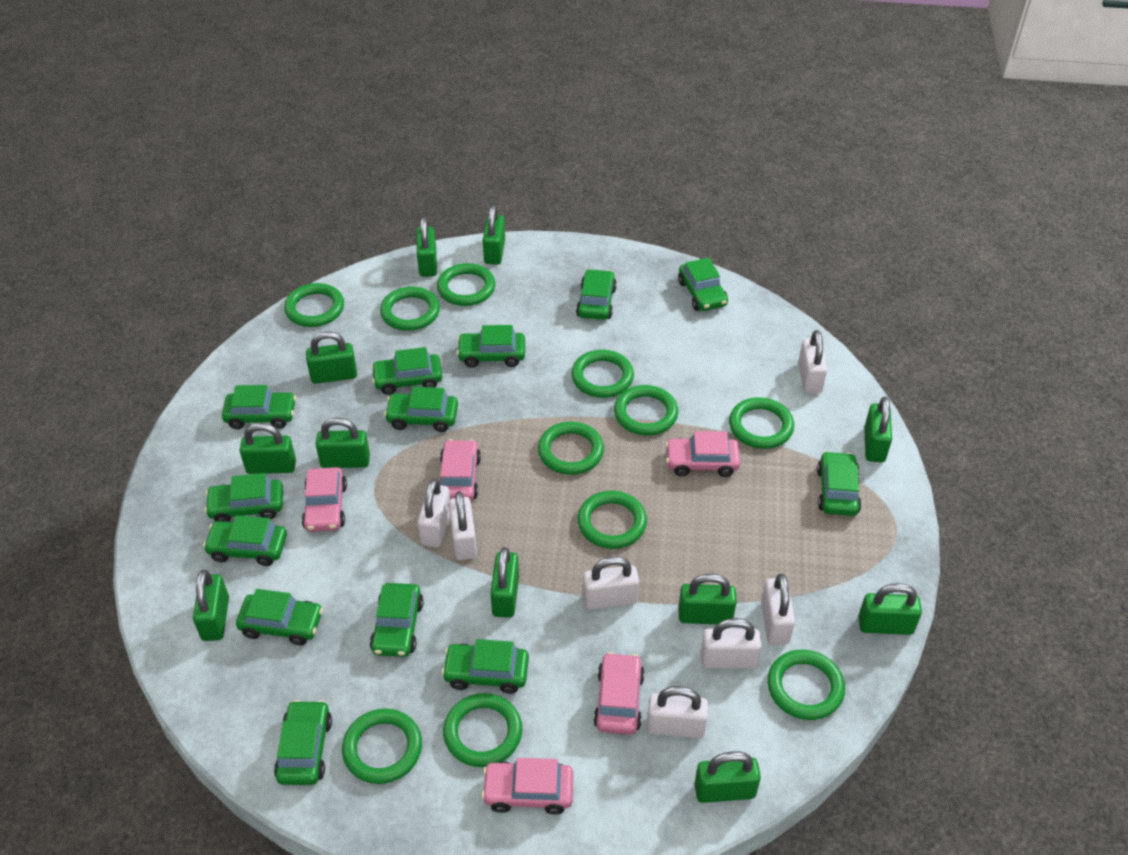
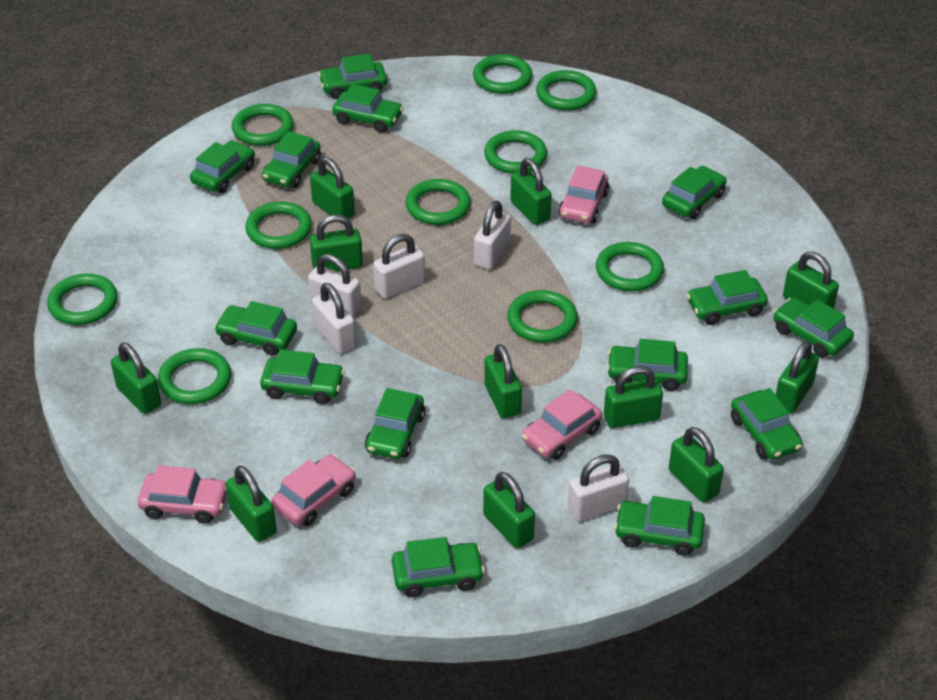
green car: 13 -> 14
green ring: 11 -> 10
pink car: 5 -> 4
white padlock: 7 -> 5

